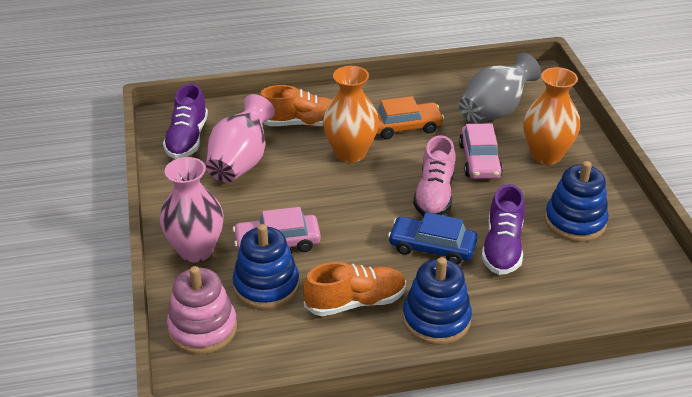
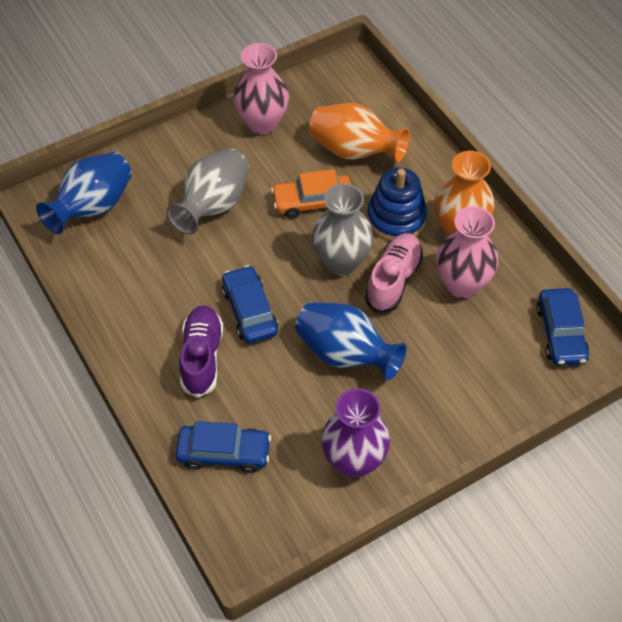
blue car: 1 -> 3
blue stacking toy: 3 -> 1
blue vase: 0 -> 2
grey vase: 1 -> 2
orange shoe: 2 -> 0
pink car: 2 -> 0
pink stacking toy: 1 -> 0
purple shoe: 2 -> 1
purple vase: 0 -> 1

